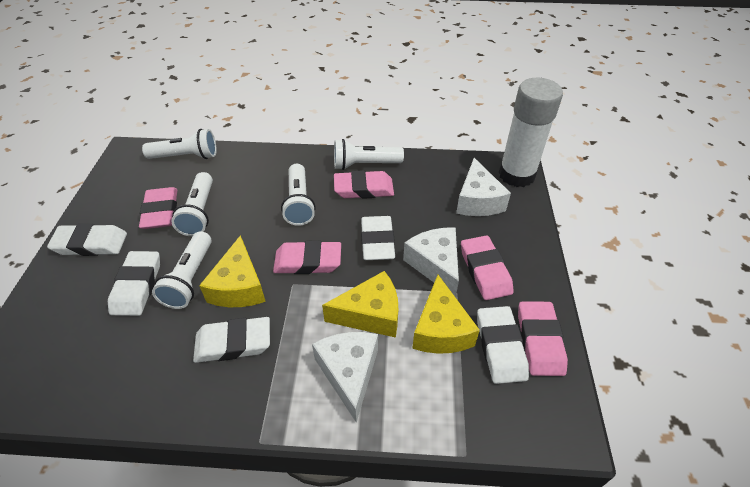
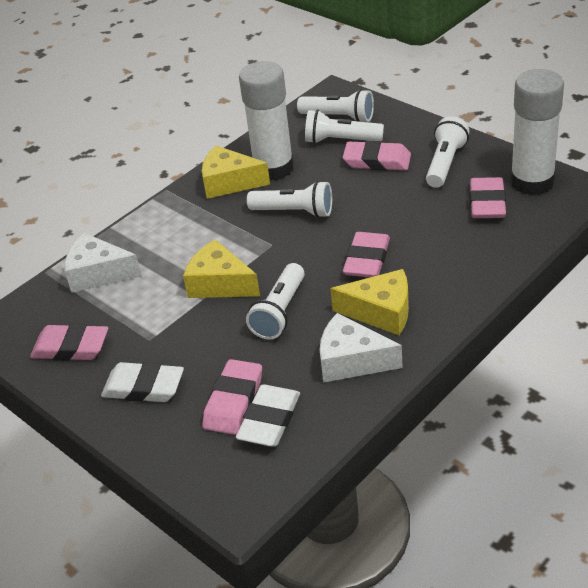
white cheese: 3 -> 2
white eraser: 5 -> 2
white glue stick: 1 -> 2

